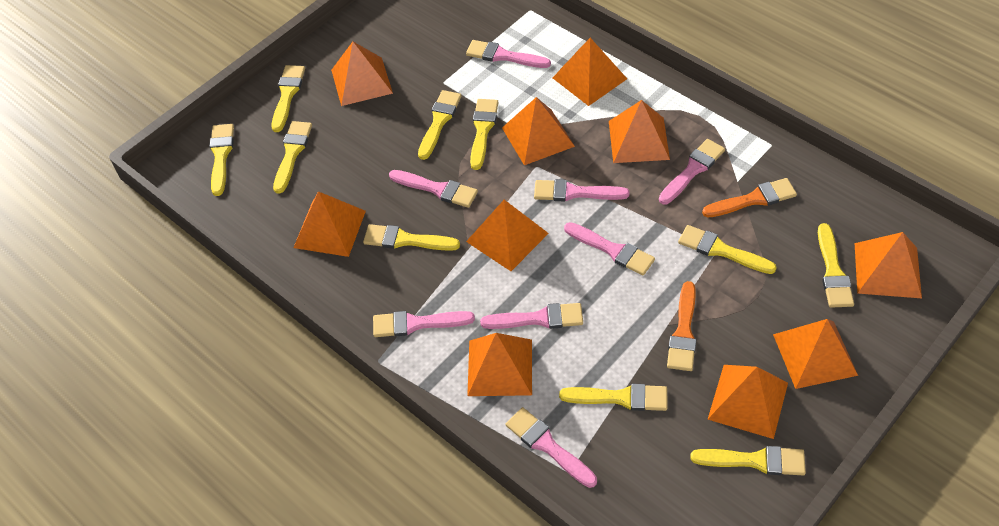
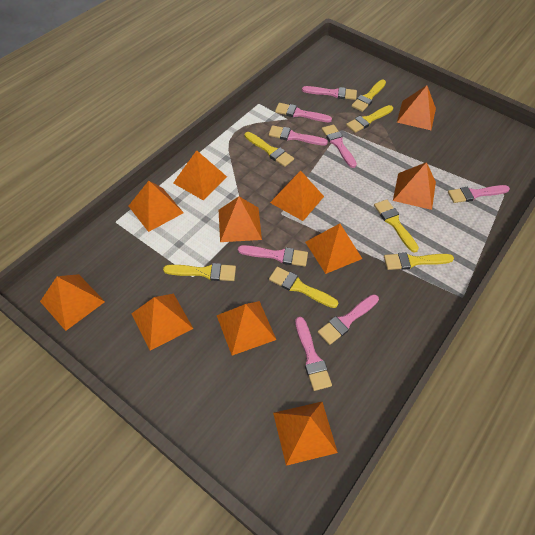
orange brush: 2 -> 0
orange pyramid: 10 -> 11
yellow brush: 10 -> 7

